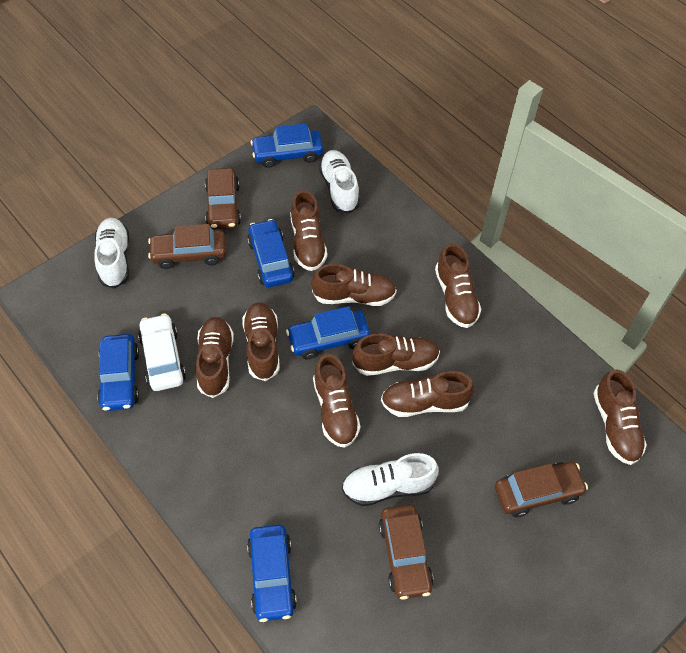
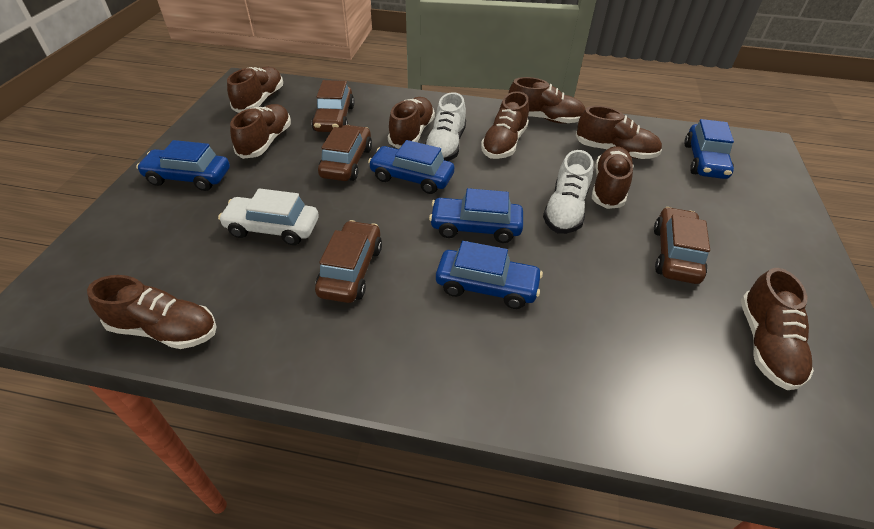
white shoe: 3 -> 2

